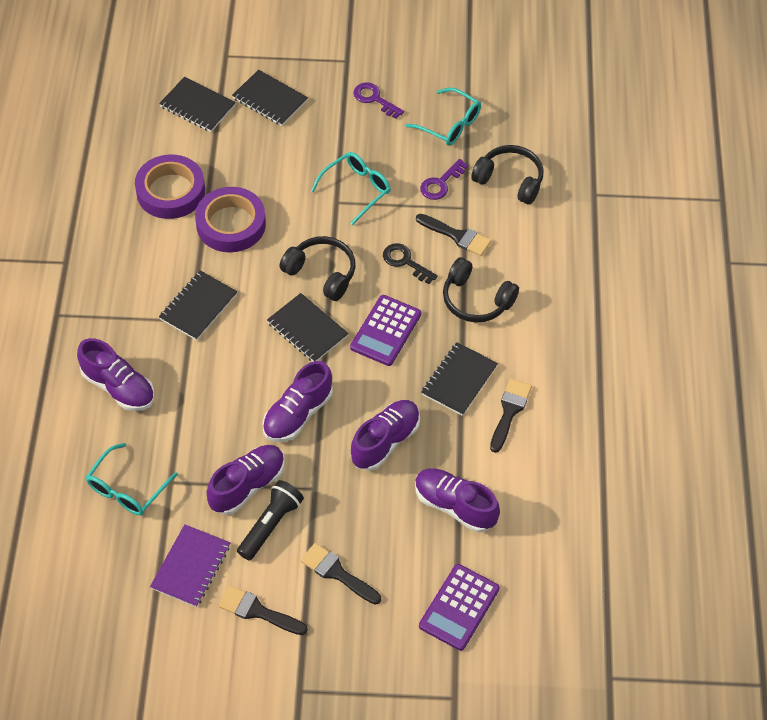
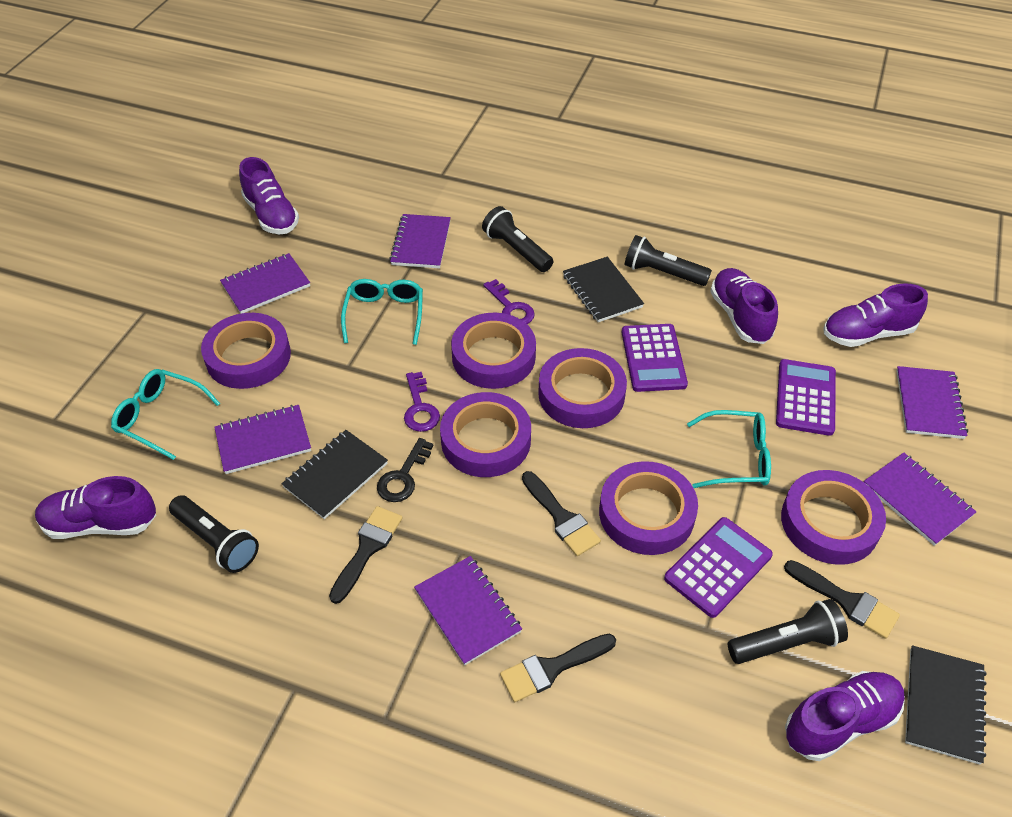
black flashlight: 1 -> 4
black headphones: 3 -> 0
black notebook: 5 -> 3
purple calculator: 2 -> 3
purple notebook: 1 -> 6
purple tape: 2 -> 6

